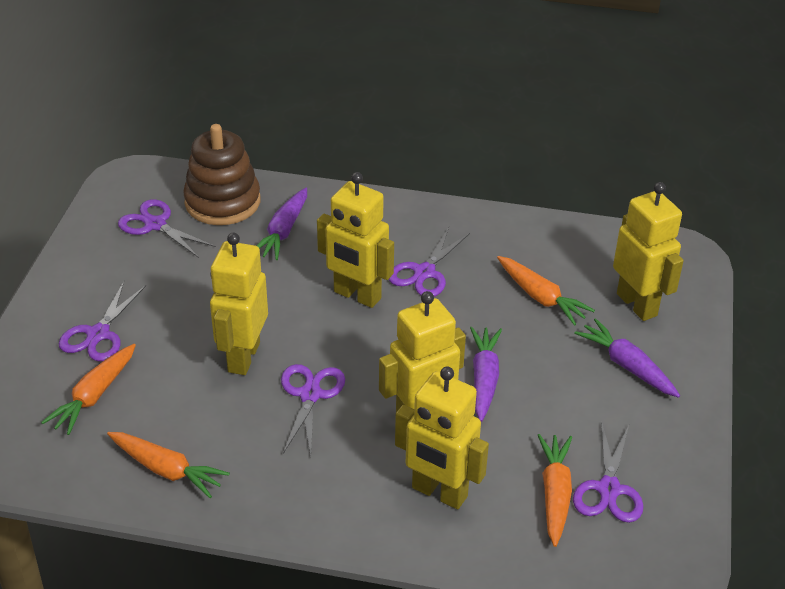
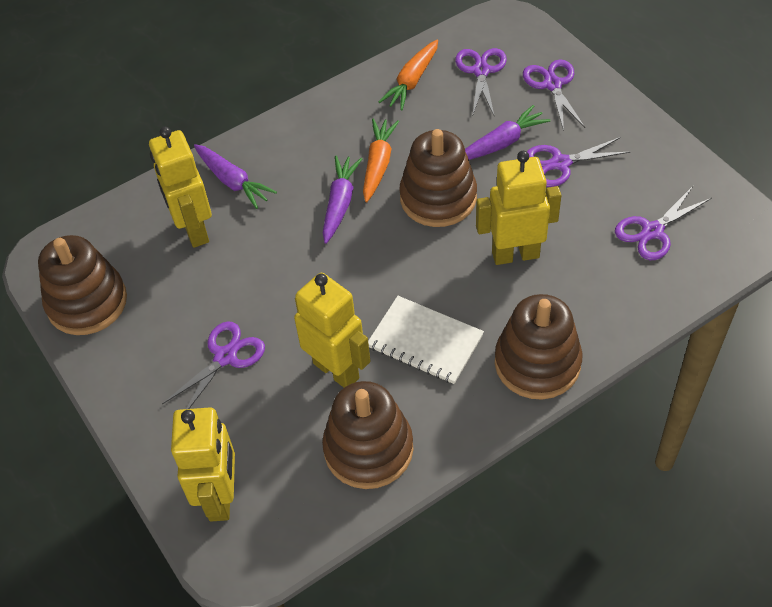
brown stacking toy: 1 -> 4
orange carrot: 4 -> 2
white notebook: 0 -> 1
yellow robot: 5 -> 4

